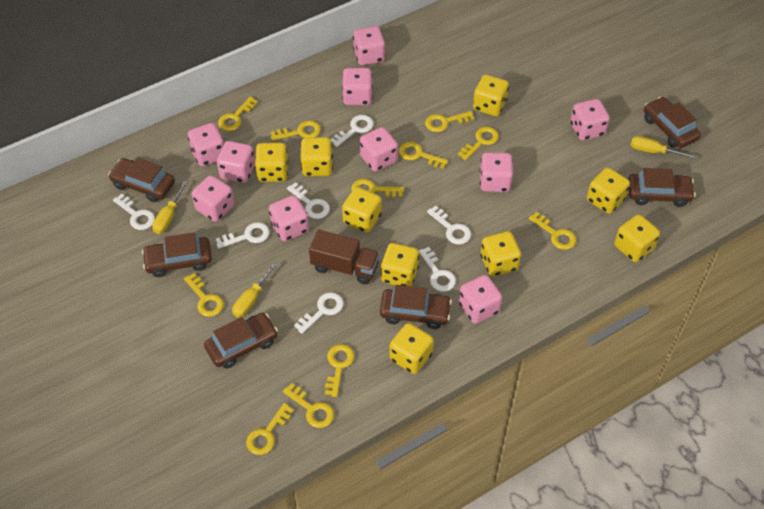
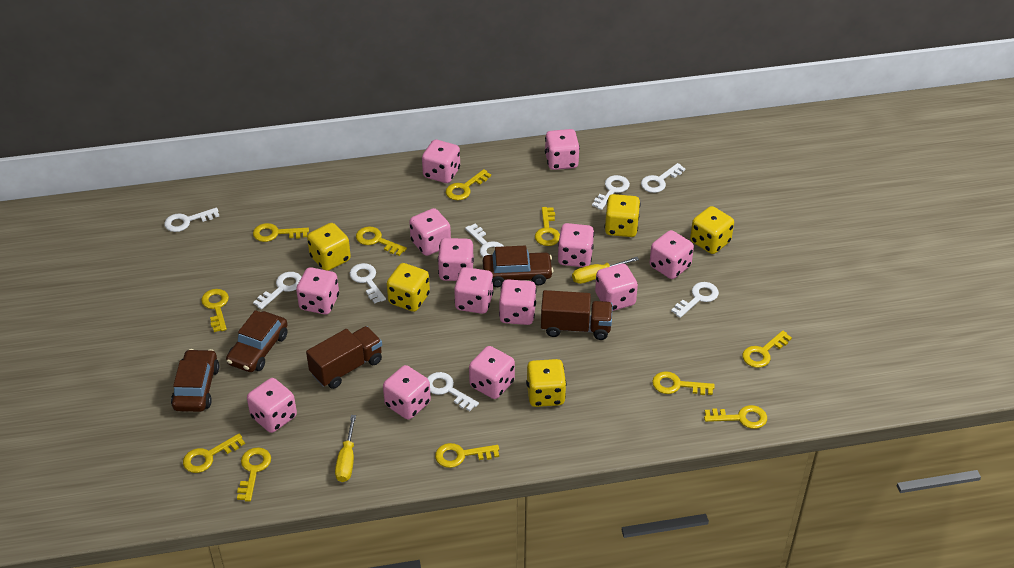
brown car: 6 -> 3
brown truck: 1 -> 2
pink dice: 10 -> 13
white key: 7 -> 8
yellow dice: 9 -> 5
yellow screwdriver: 3 -> 2

